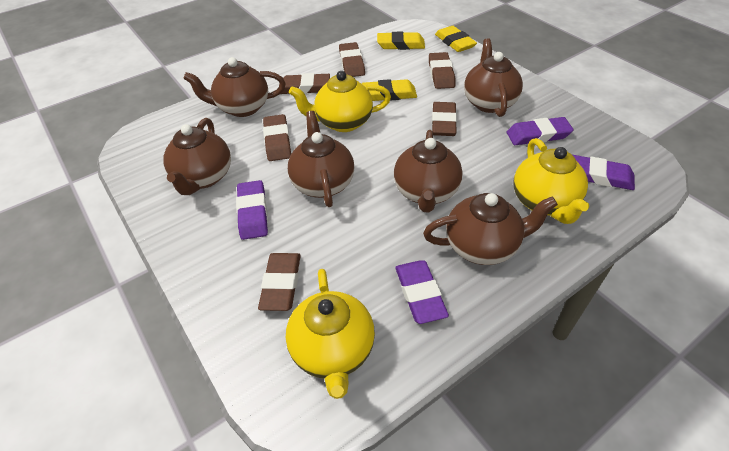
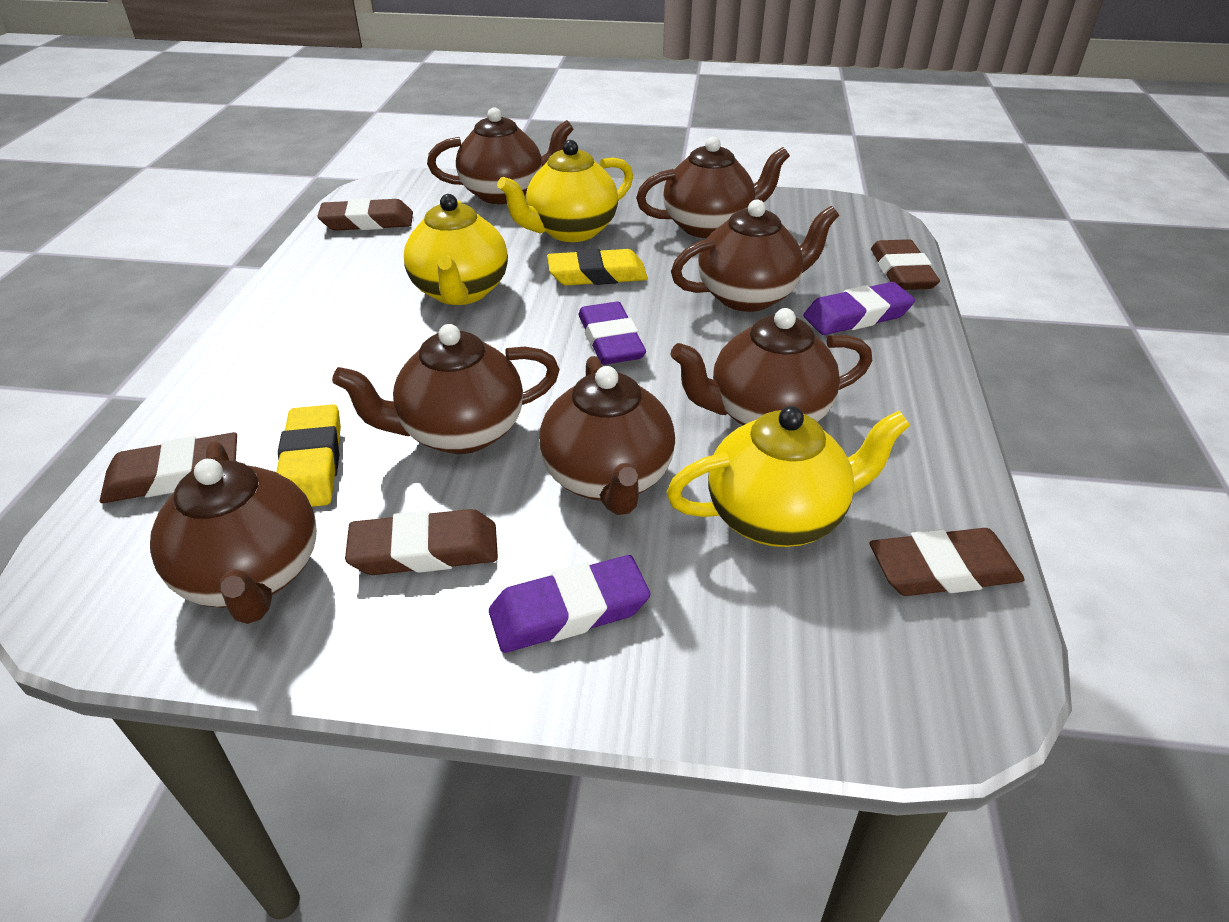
brown eraser: 6 -> 5
brown teapot: 6 -> 7
purple eraser: 4 -> 3
yellow eraser: 3 -> 2

